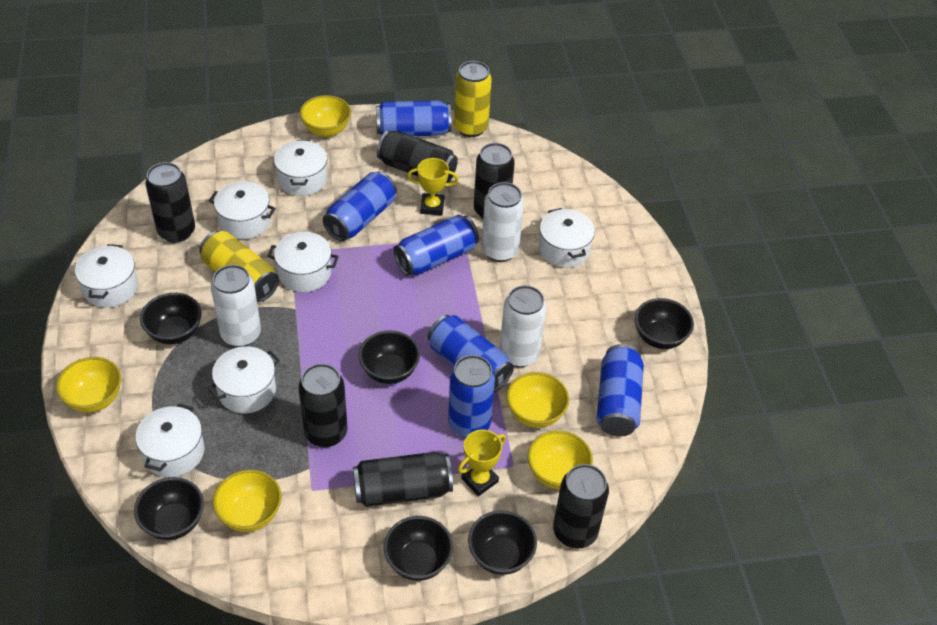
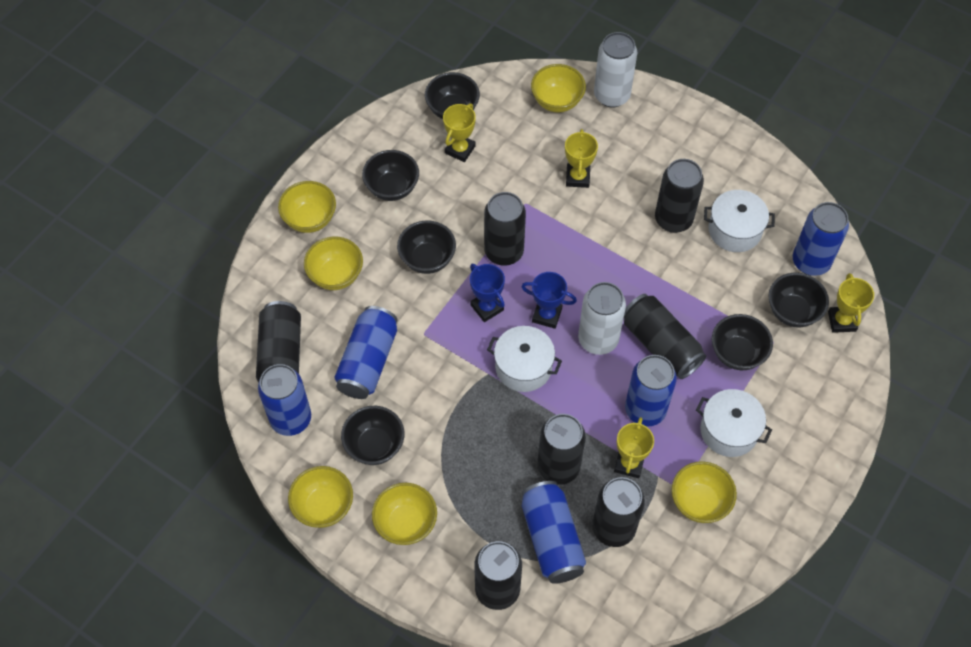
black can: 6 -> 7
blue can: 6 -> 5
blue trophy: 0 -> 2
white can: 3 -> 2
white pot: 7 -> 3
yellow bowl: 5 -> 6
yellow can: 2 -> 0
yellow trophy: 2 -> 4

